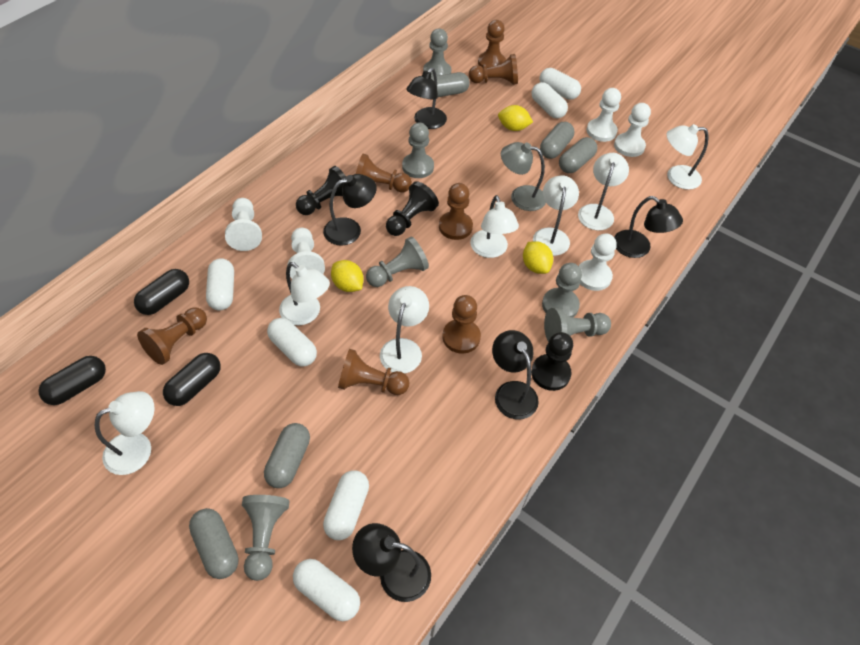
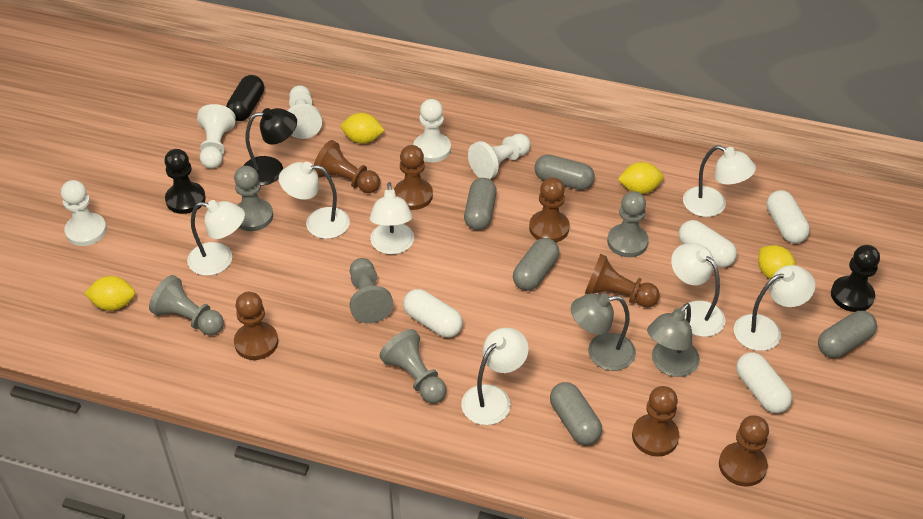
black capsule: 3 -> 1
black lamp: 5 -> 1
black pawn: 3 -> 2
grey lamp: 1 -> 2
grey pawn: 6 -> 5
white capsule: 6 -> 4
yellow lemon: 3 -> 4

